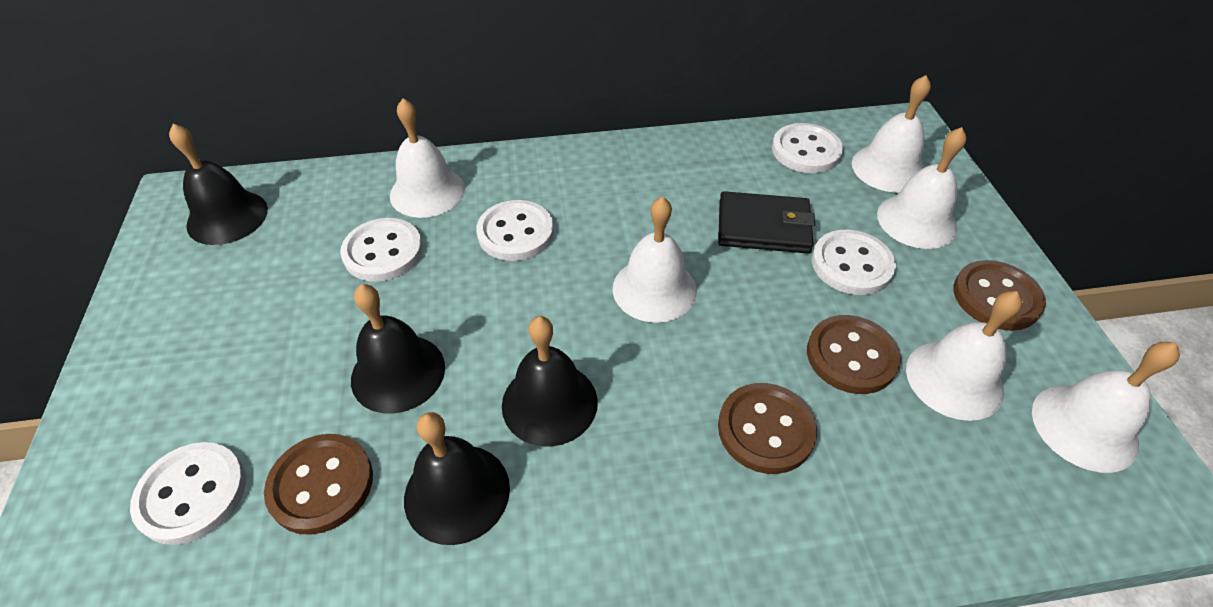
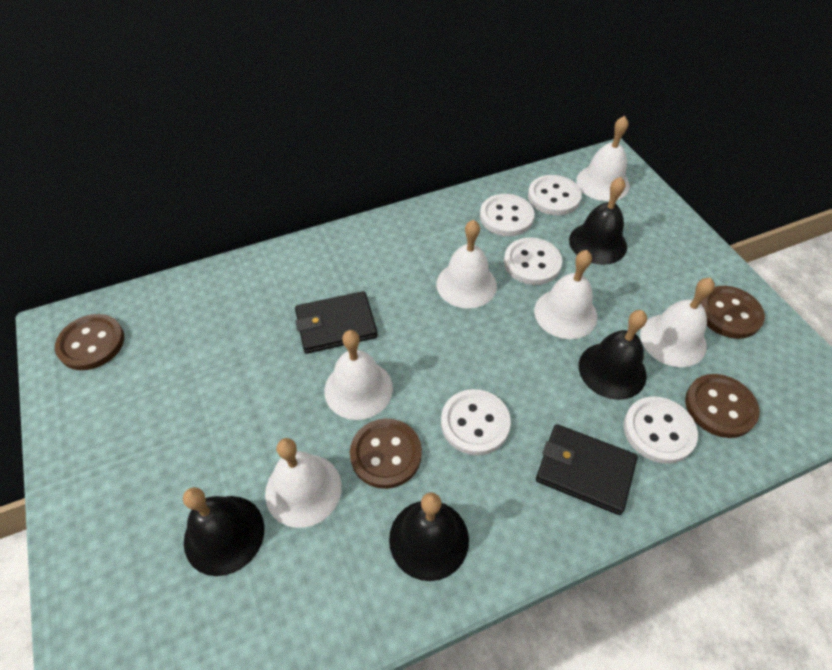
black wallet: 1 -> 2

